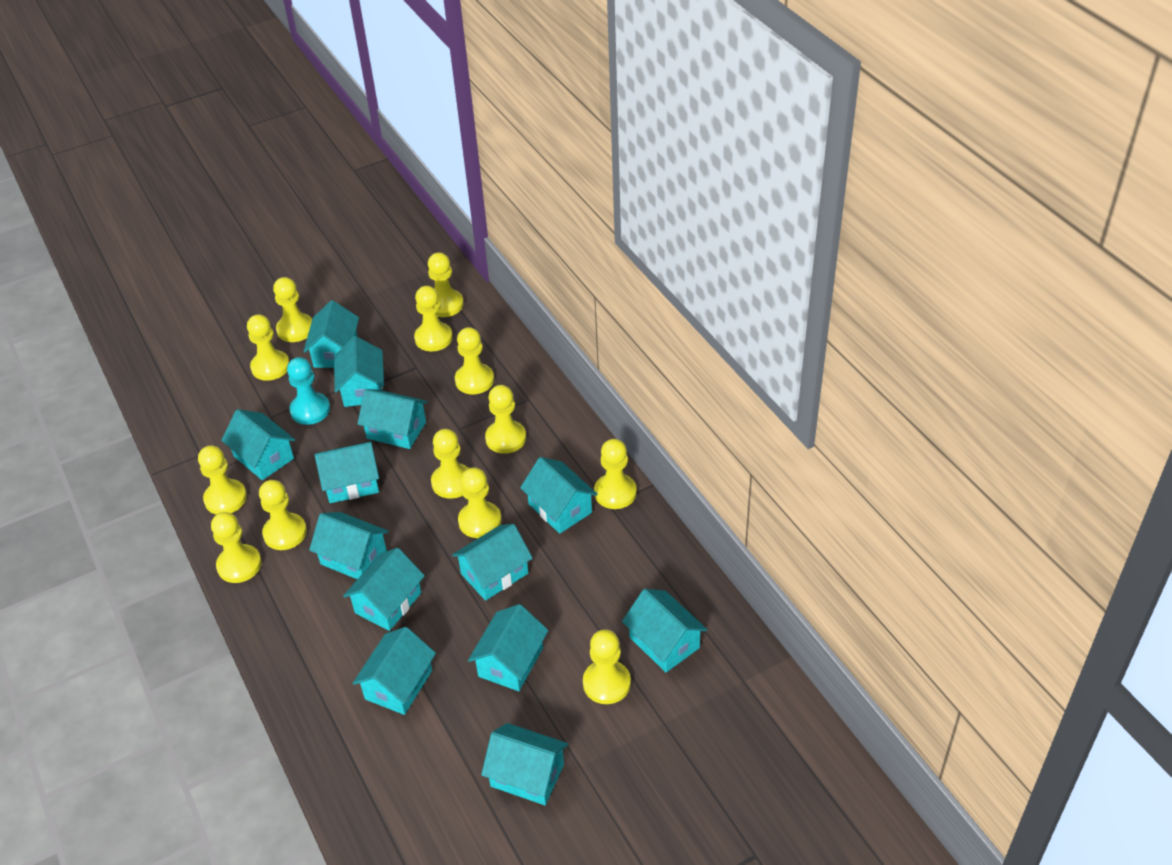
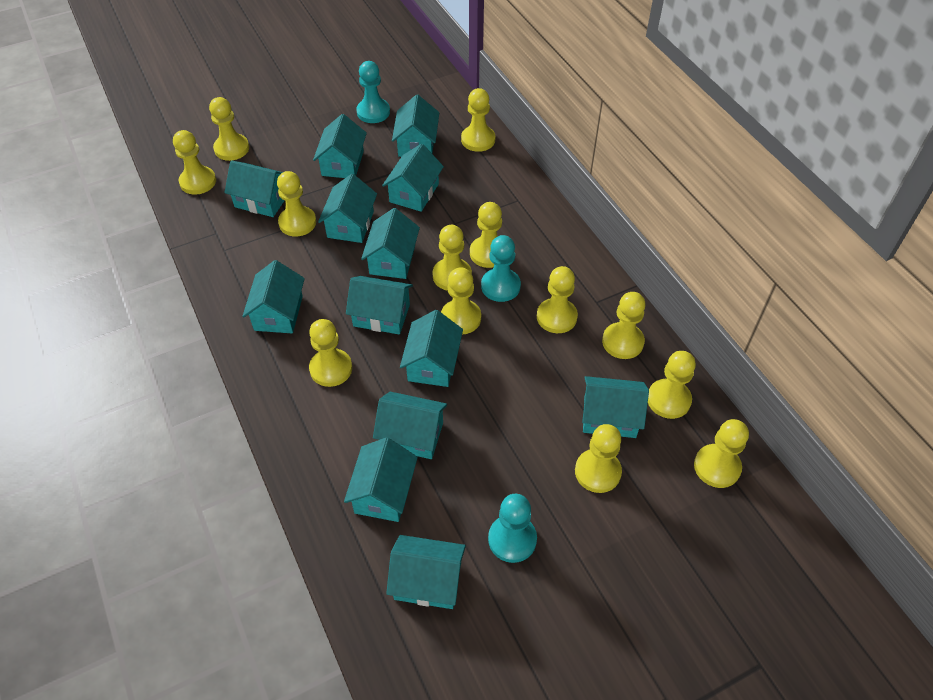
turquoise pawn: 1 -> 3

